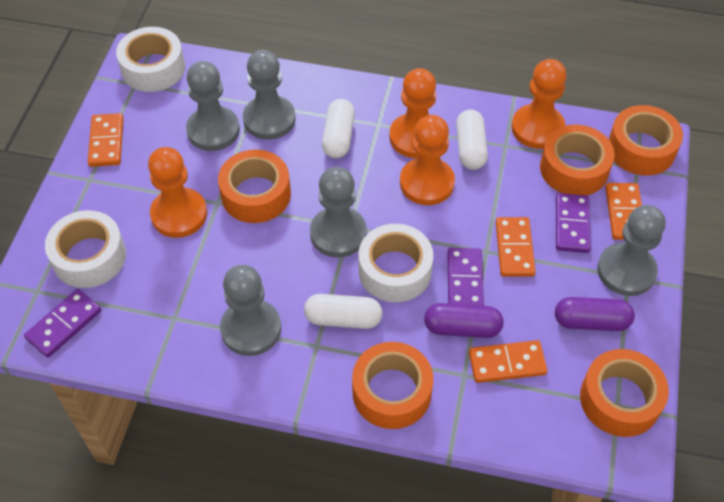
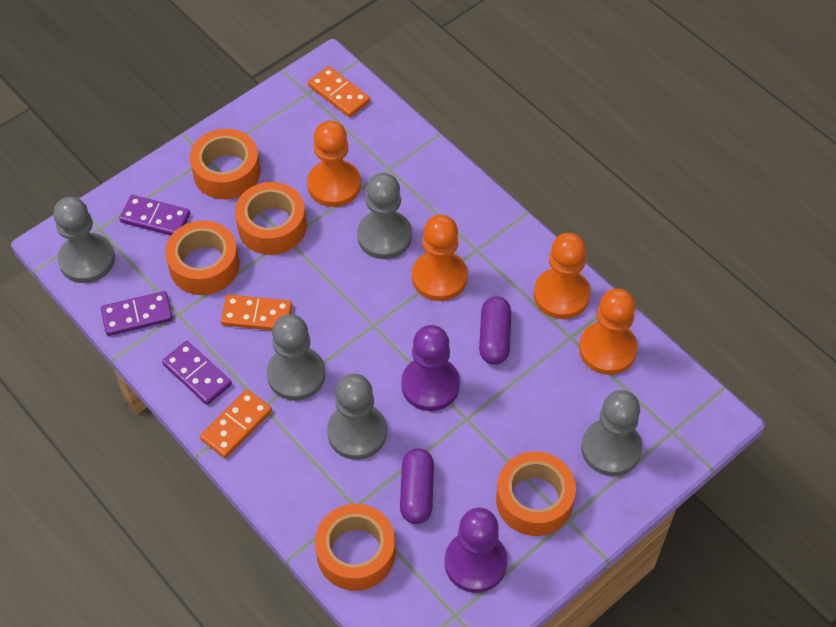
orange domino: 4 -> 3
purple pawn: 0 -> 2
white capsule: 3 -> 0
white tape: 3 -> 0

